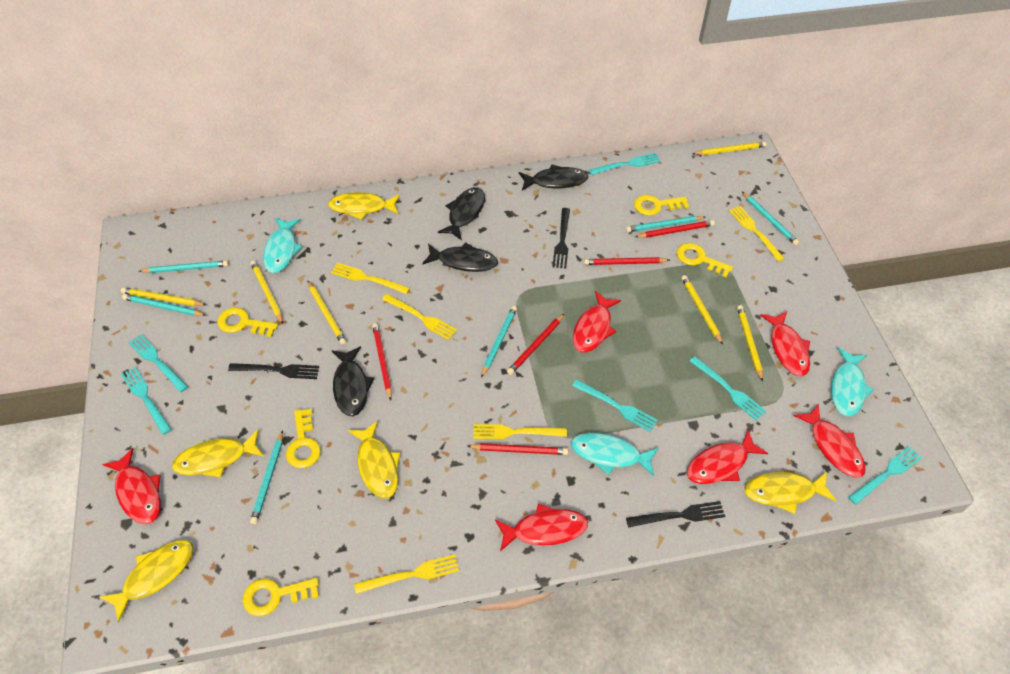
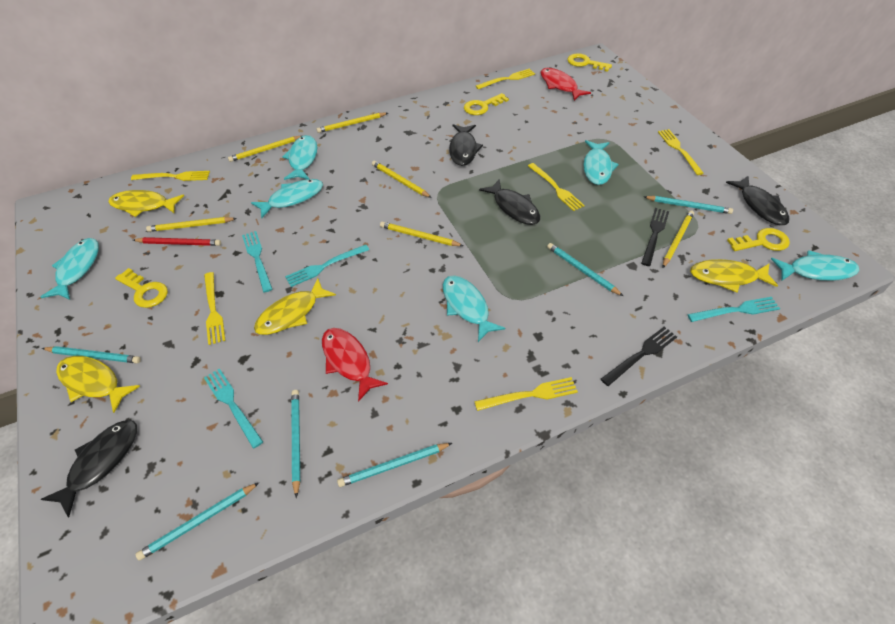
black fork: 3 -> 2
red fish: 6 -> 2
red pencil: 5 -> 1
turquoise fish: 3 -> 6
turquoise fork: 6 -> 4
yellow fish: 5 -> 4
yellow fork: 5 -> 6
yellow key: 5 -> 4

